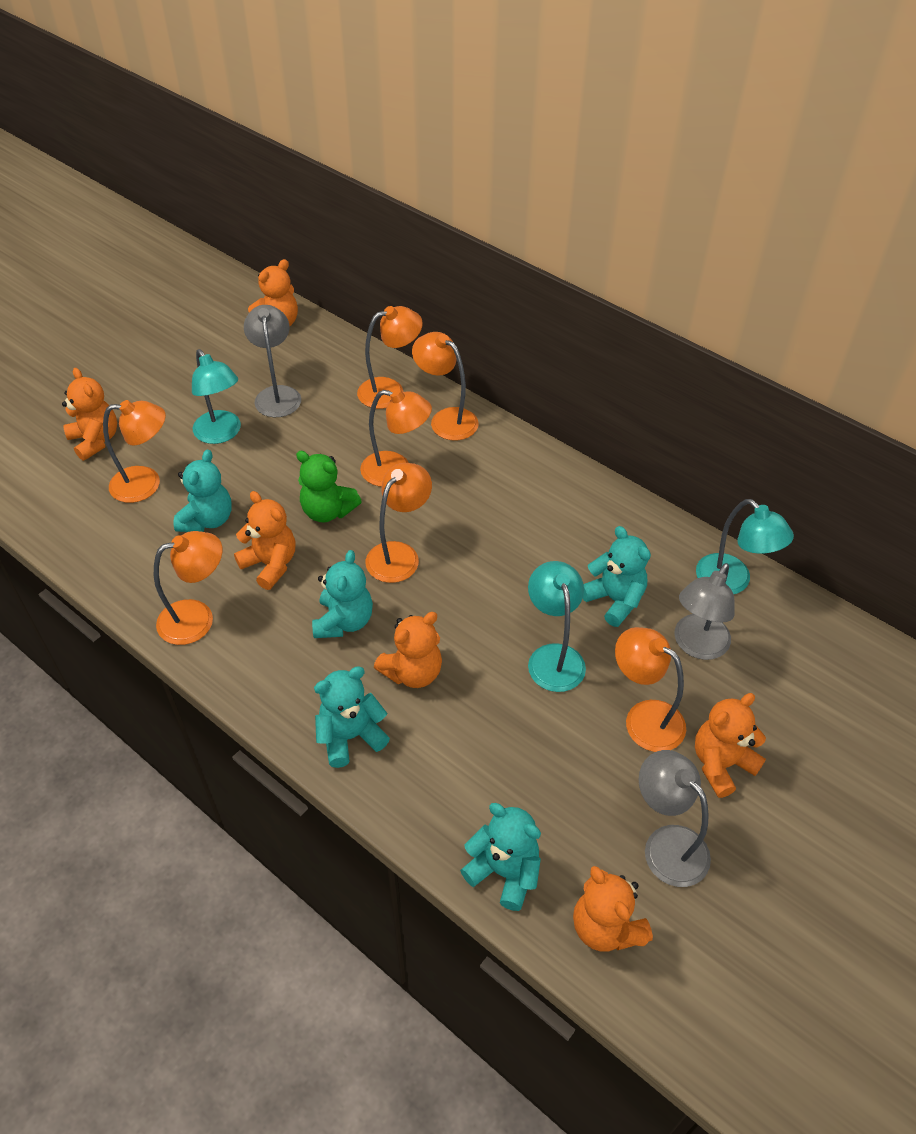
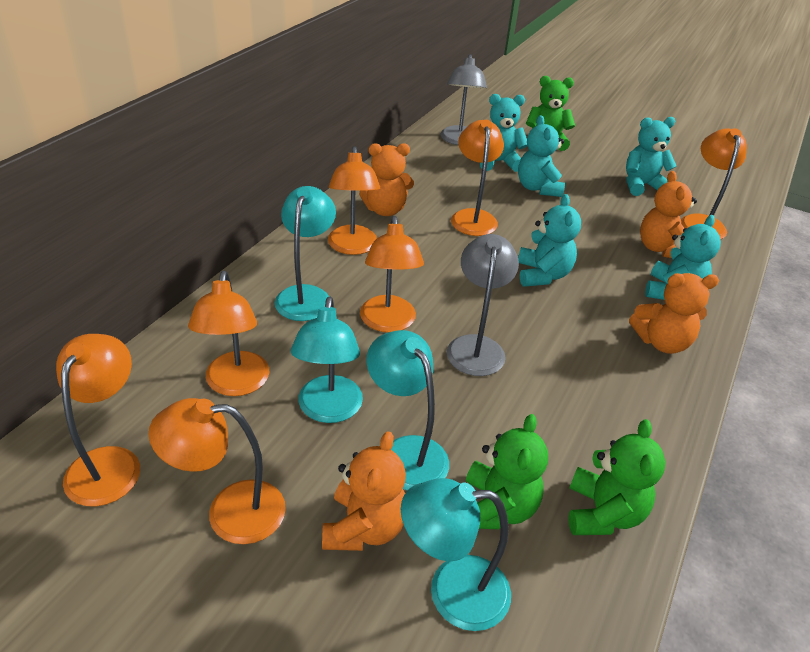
green teddy bear: 1 -> 3
grey lamp: 3 -> 2
orange teddy bear: 6 -> 4
turquoise lamp: 3 -> 4

